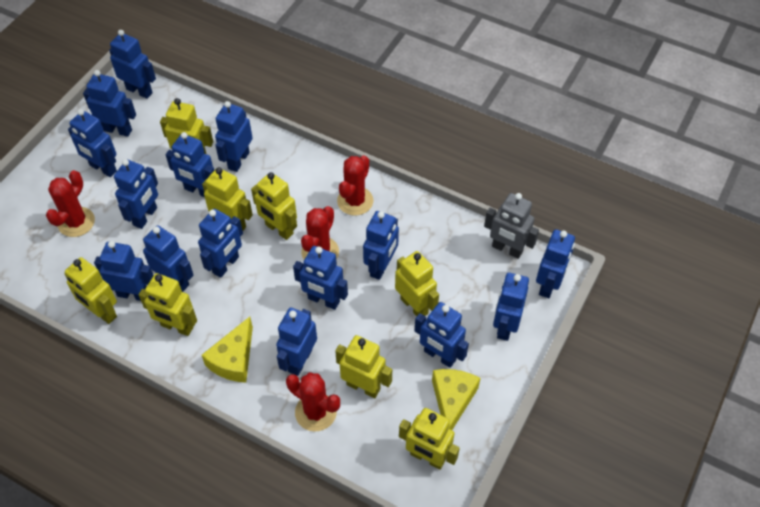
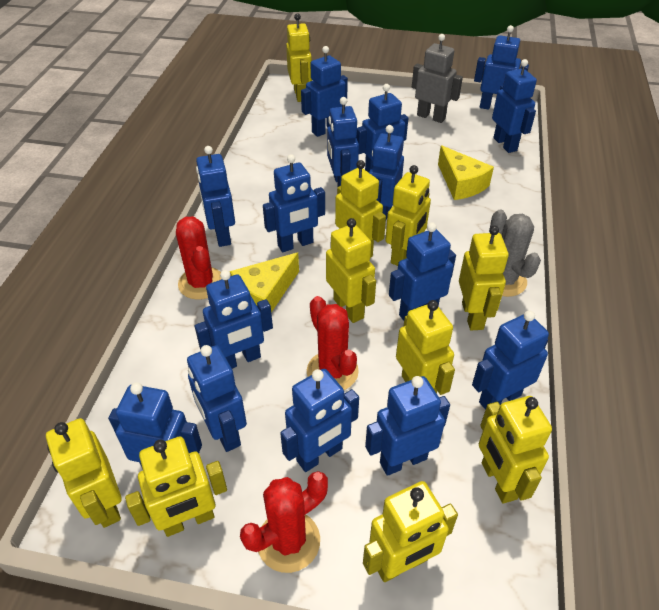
grey cactus: 0 -> 1
red cactus: 4 -> 3
yellow robot: 8 -> 10

